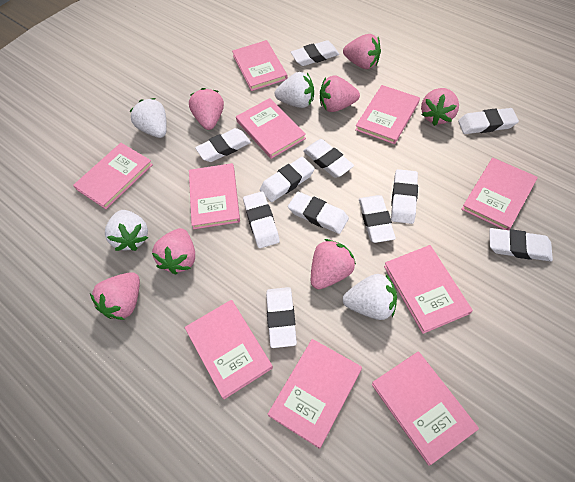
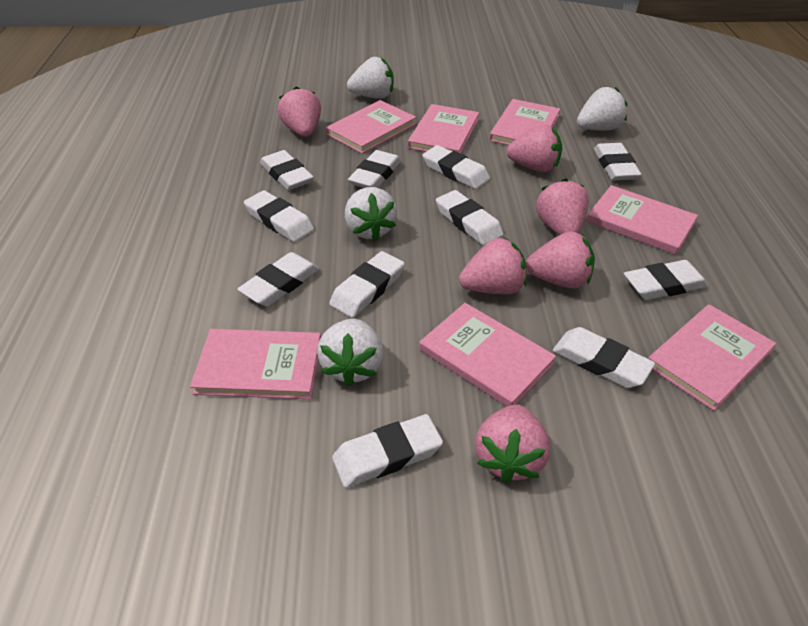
pink book: 10 -> 7
pink strawberry: 7 -> 6

